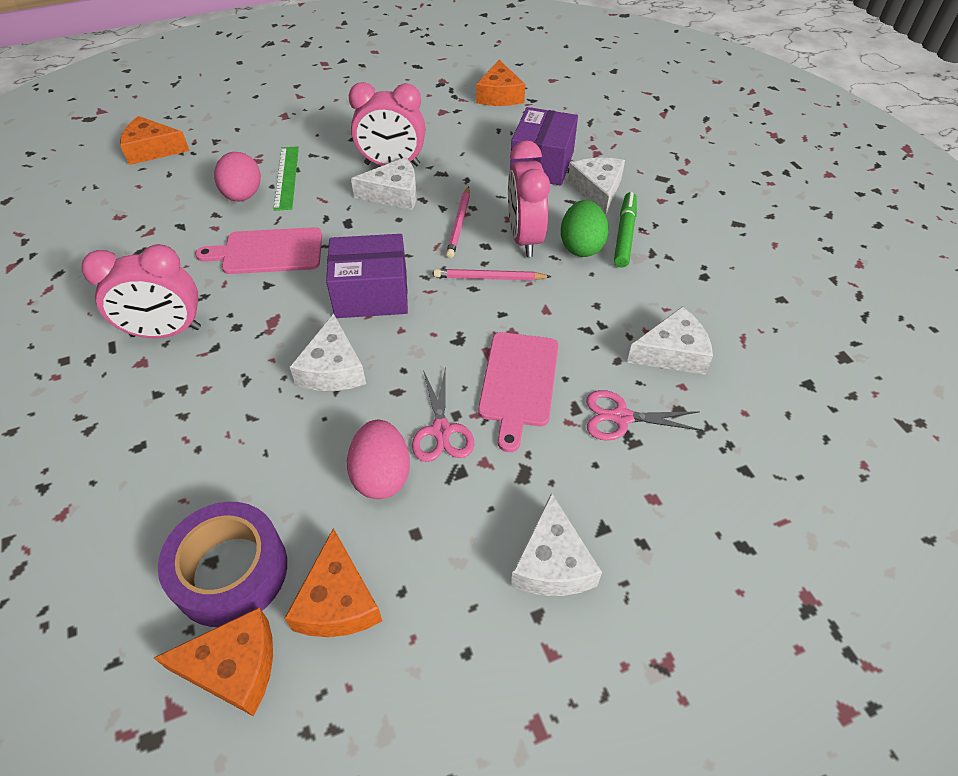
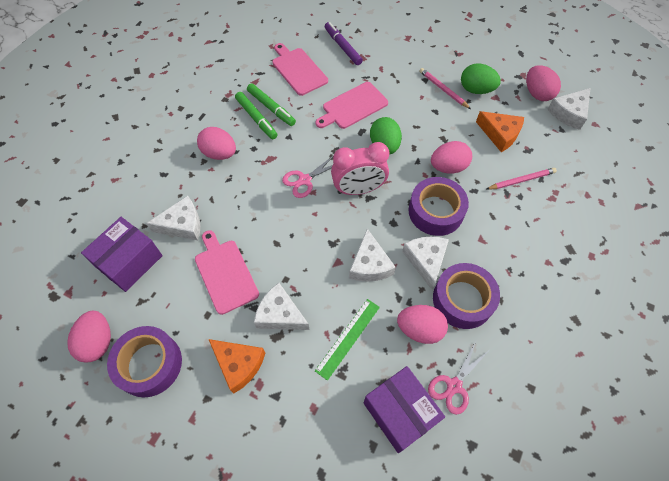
green egg: 1 -> 2
green marker: 1 -> 2
orange cheese: 4 -> 2
pink clock: 3 -> 1
pink cutting board: 2 -> 3
pink egg: 2 -> 5
purple marker: 0 -> 1
purple tape: 1 -> 3

